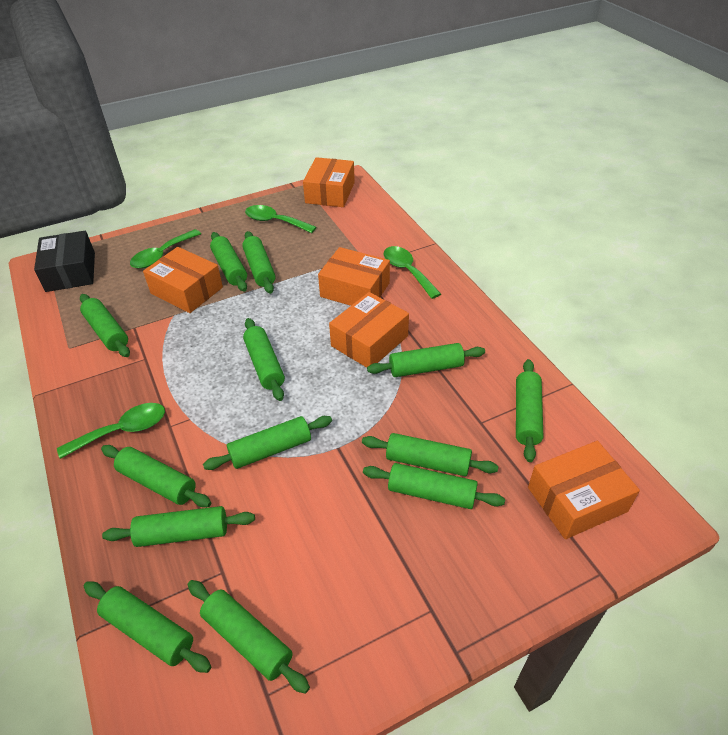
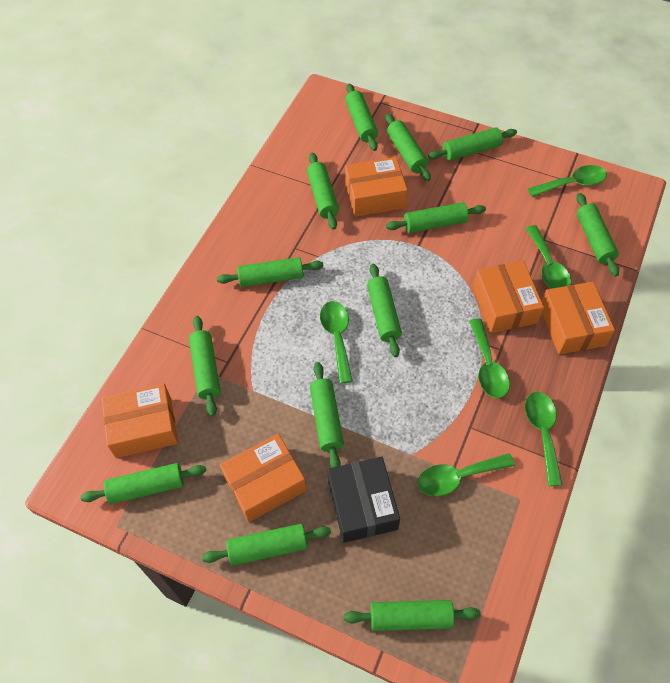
green spoon: 4 -> 6

